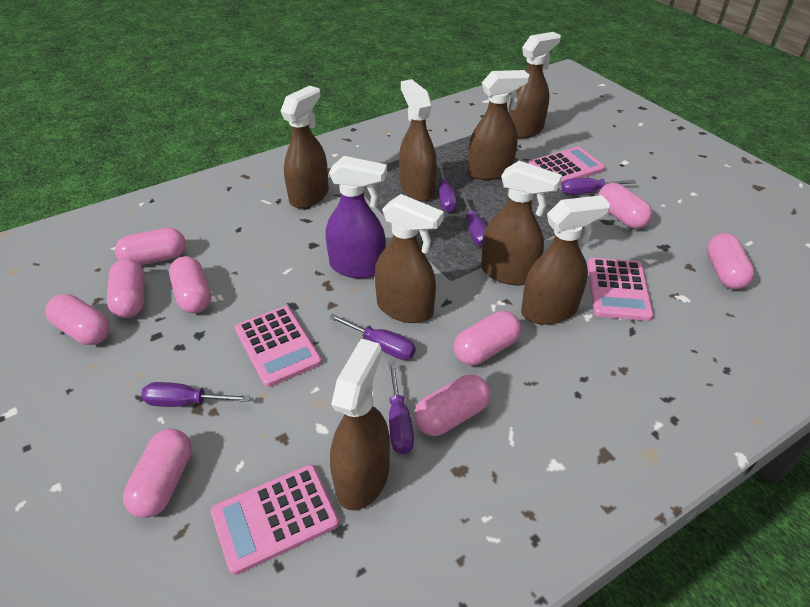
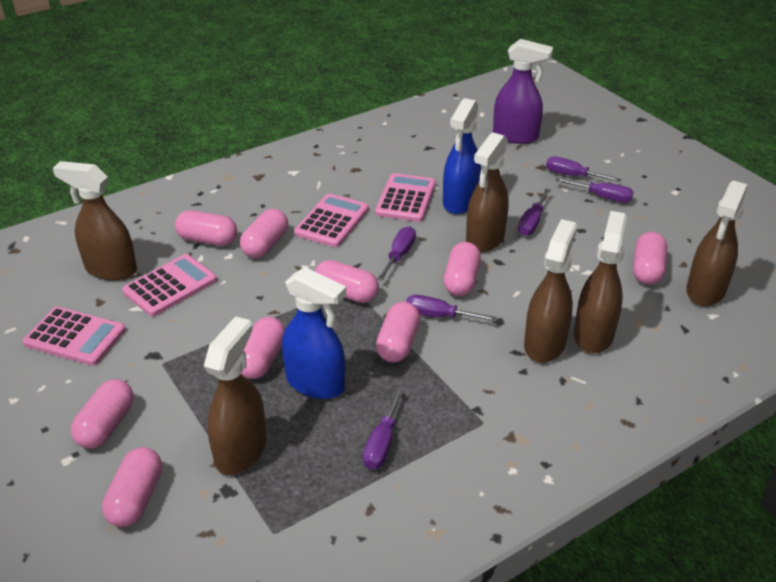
blue spray bottle: 0 -> 2
brown spray bottle: 8 -> 6

